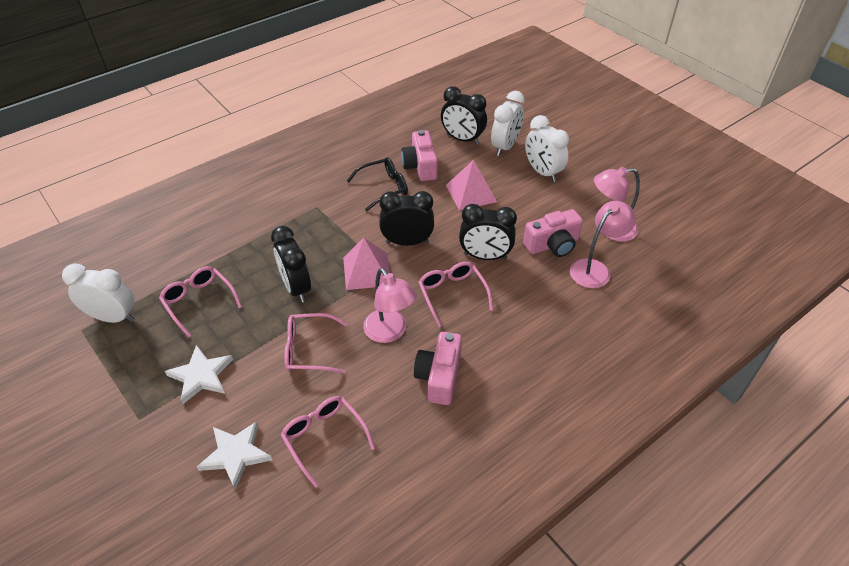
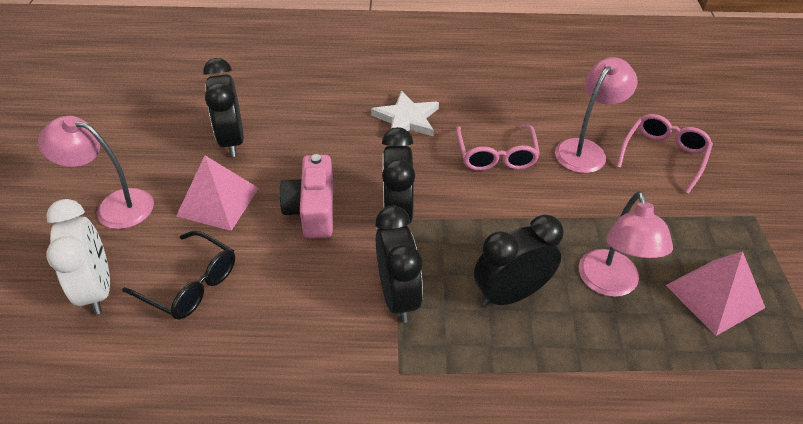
pink camera: 3 -> 1
pink glasses: 4 -> 2
white clock: 3 -> 1
white star: 2 -> 1

